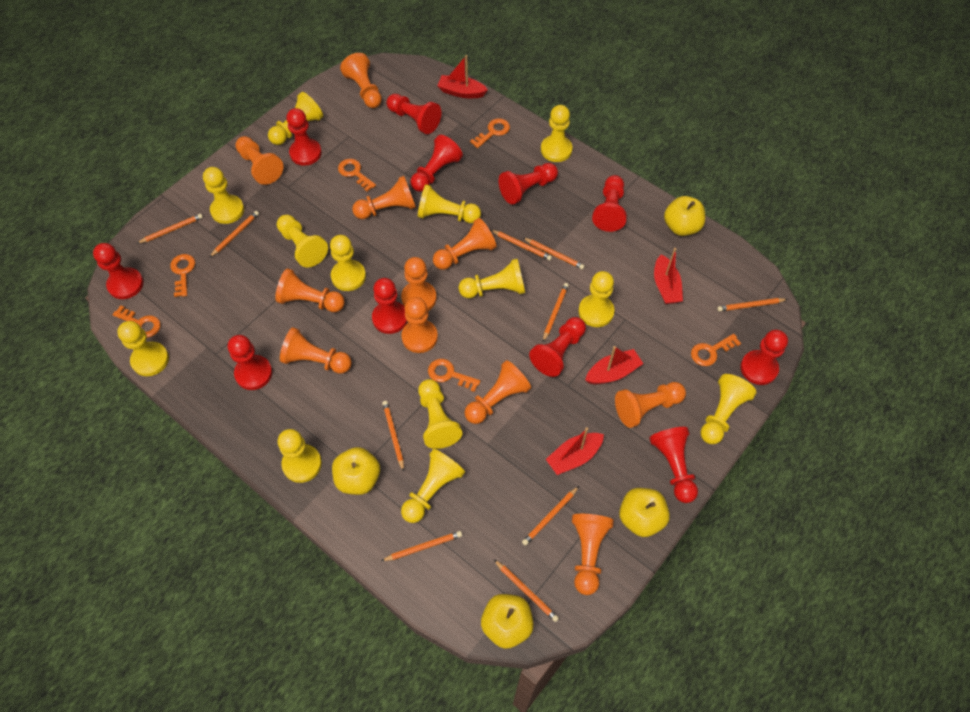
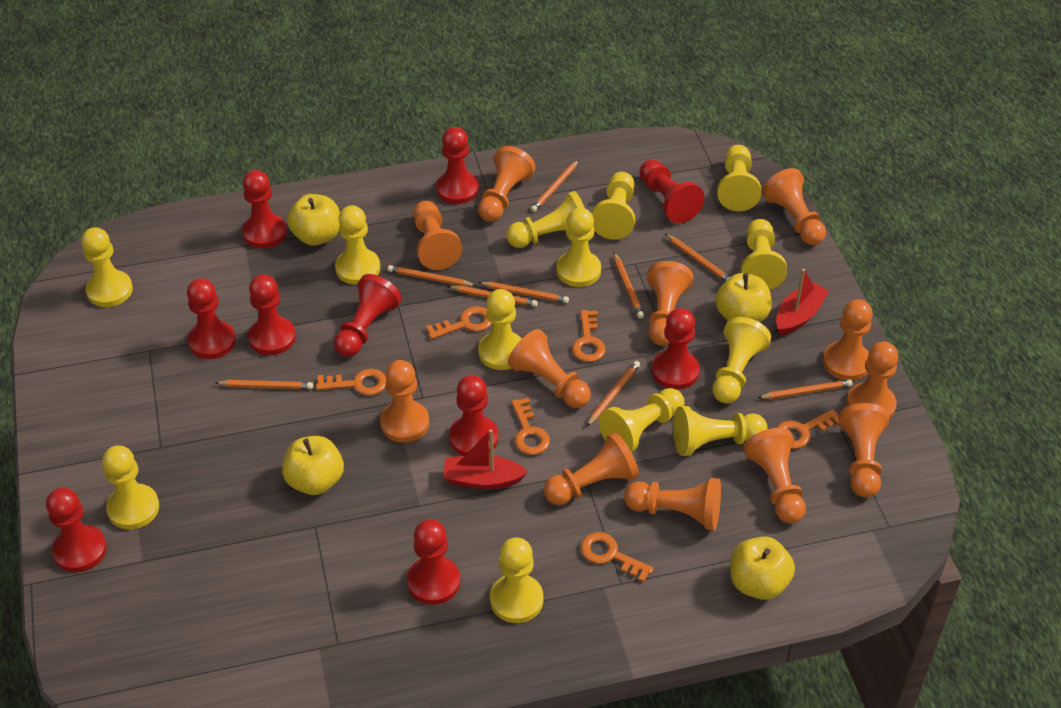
orange pawn: 11 -> 12
orange pencil: 10 -> 9
red boat: 4 -> 2
red pawn: 11 -> 10

